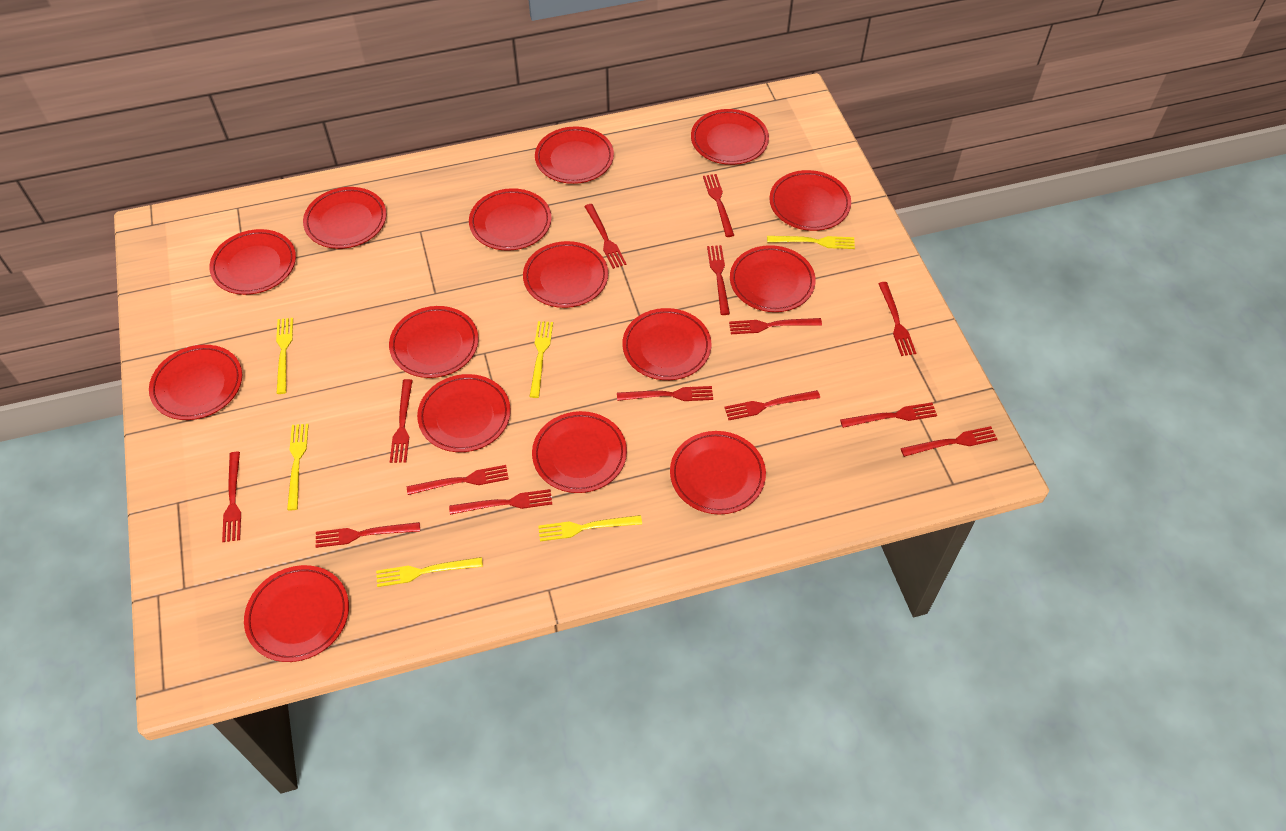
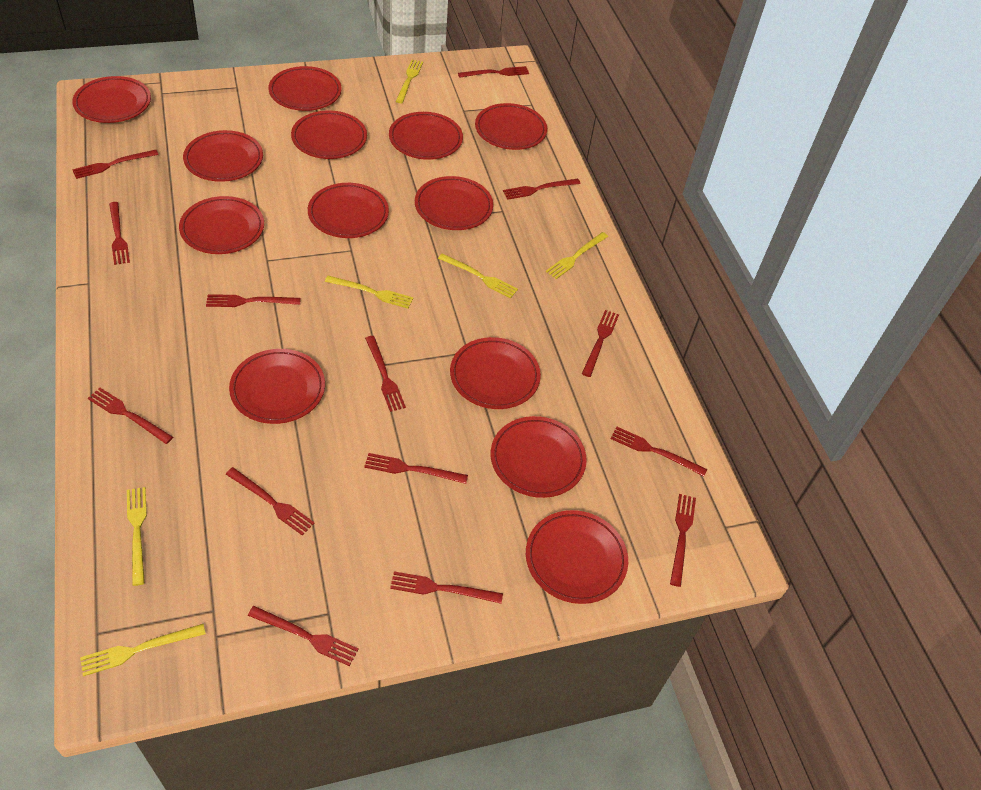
red plate: 15 -> 13

